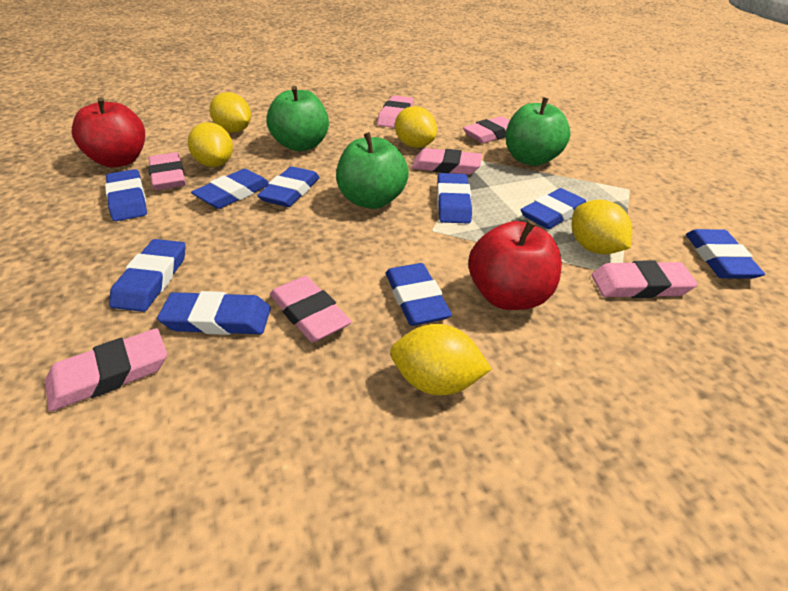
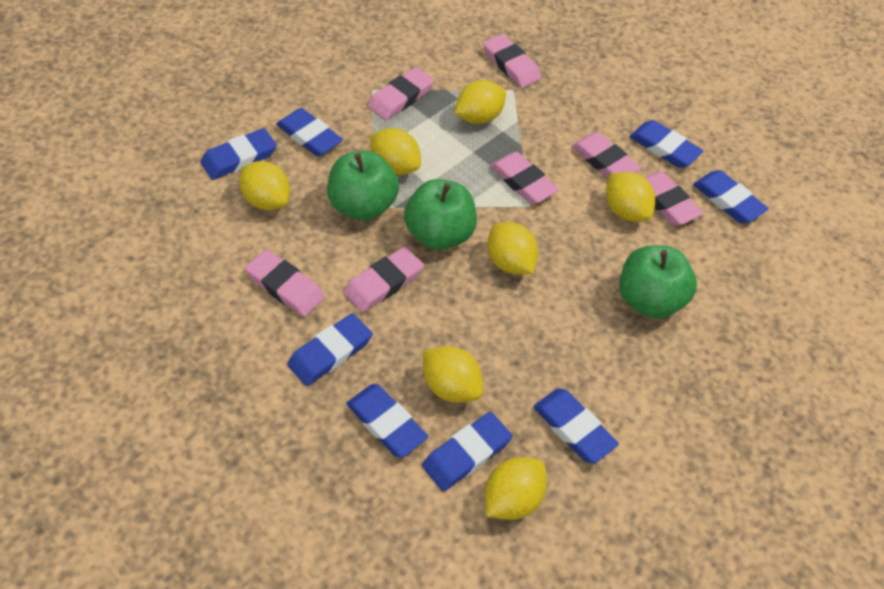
blue eraser: 9 -> 8
red apple: 2 -> 0
yellow lemon: 5 -> 7

